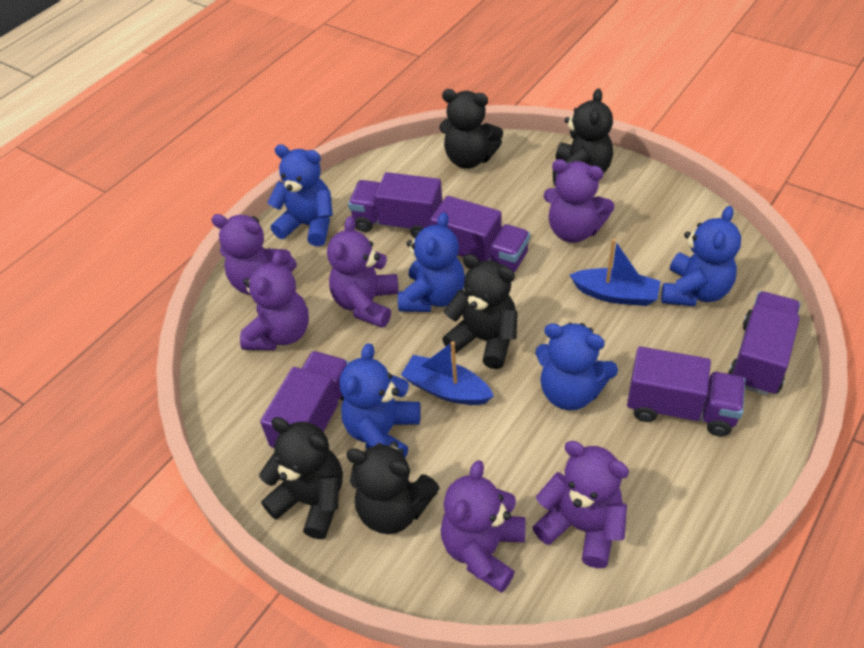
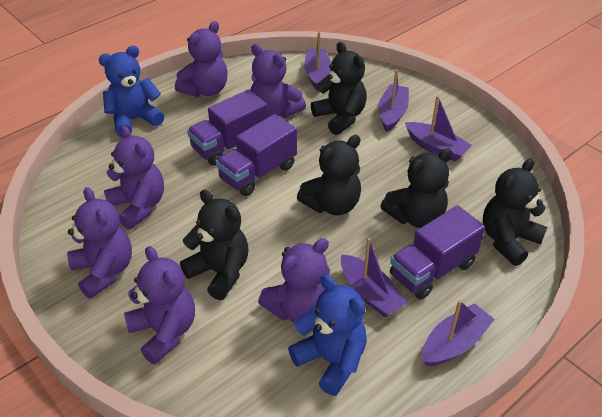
blue boat: 2 -> 0
blue teddy bear: 5 -> 2
purple boat: 0 -> 5
purple truck: 5 -> 3

